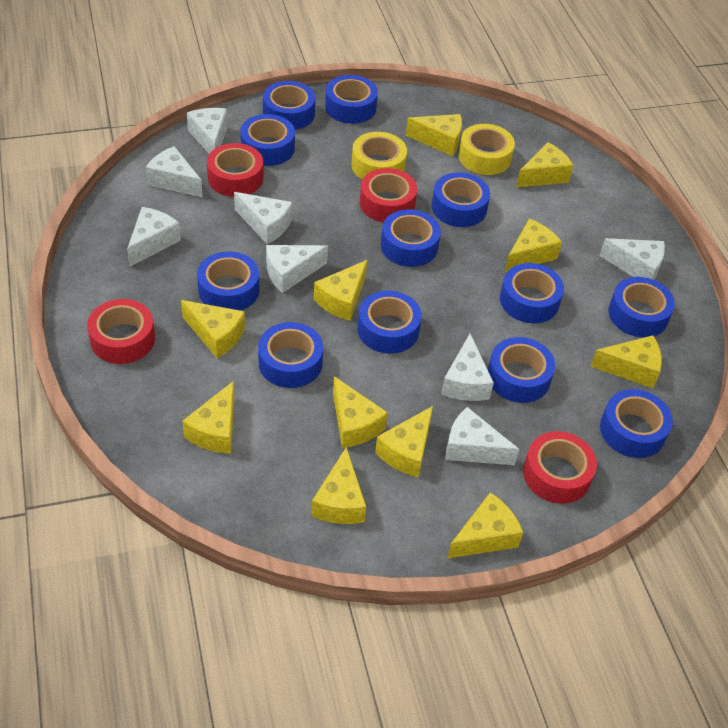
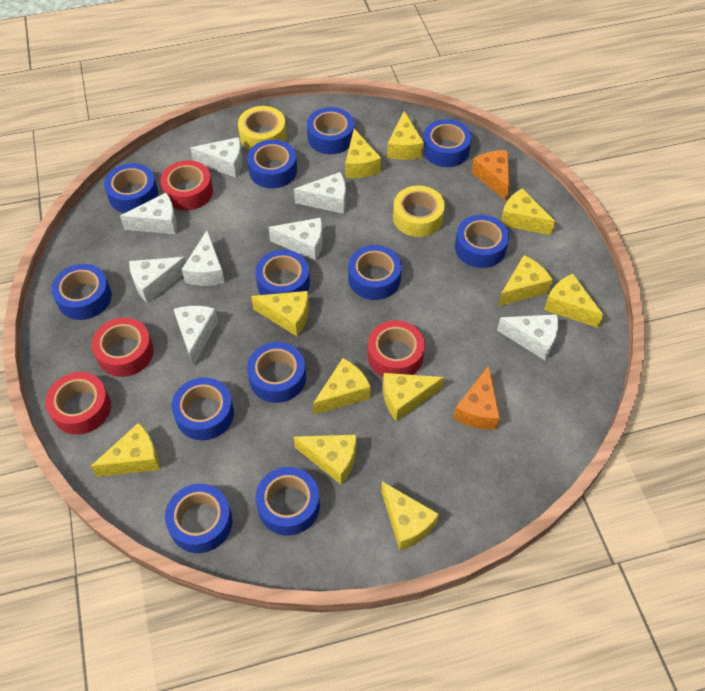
orange cheese: 0 -> 2

